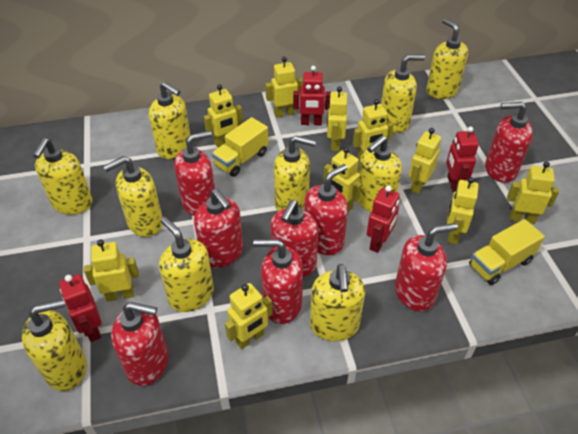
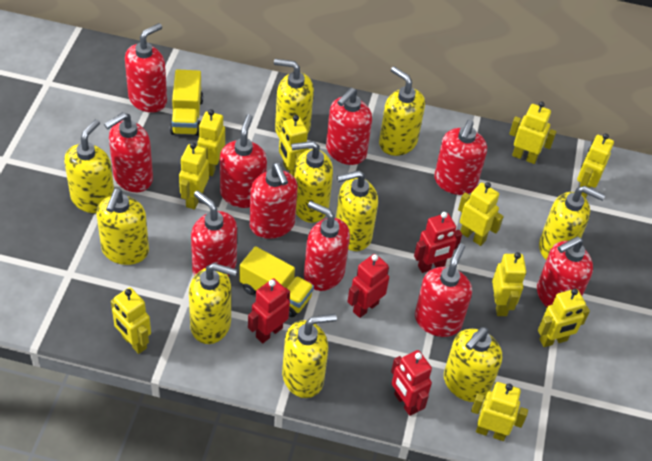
red soap dispenser: 8 -> 10

